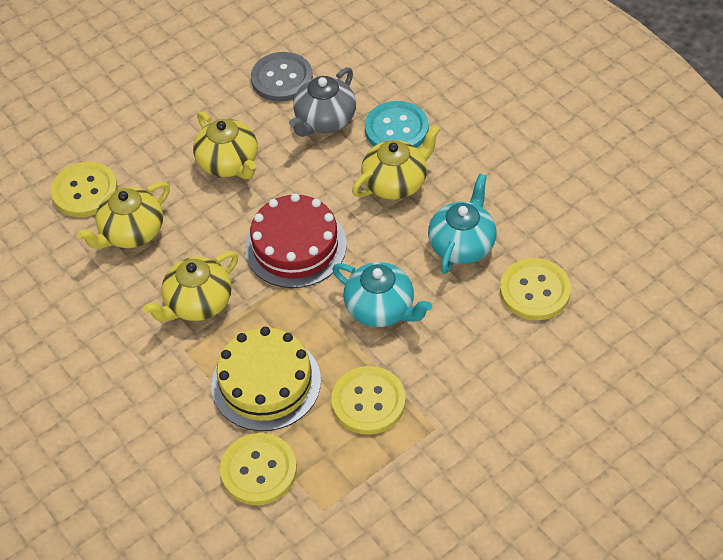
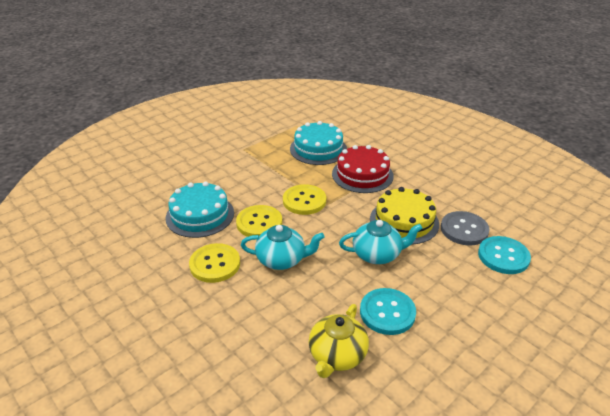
grey teapot: 1 -> 0
turquoise button: 1 -> 2
turquoise cake: 0 -> 2
yellow button: 4 -> 3
yellow teapot: 4 -> 1

